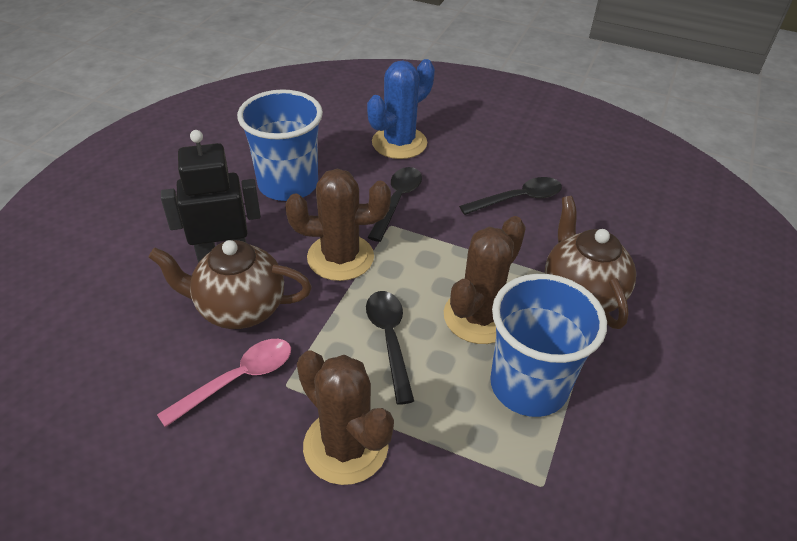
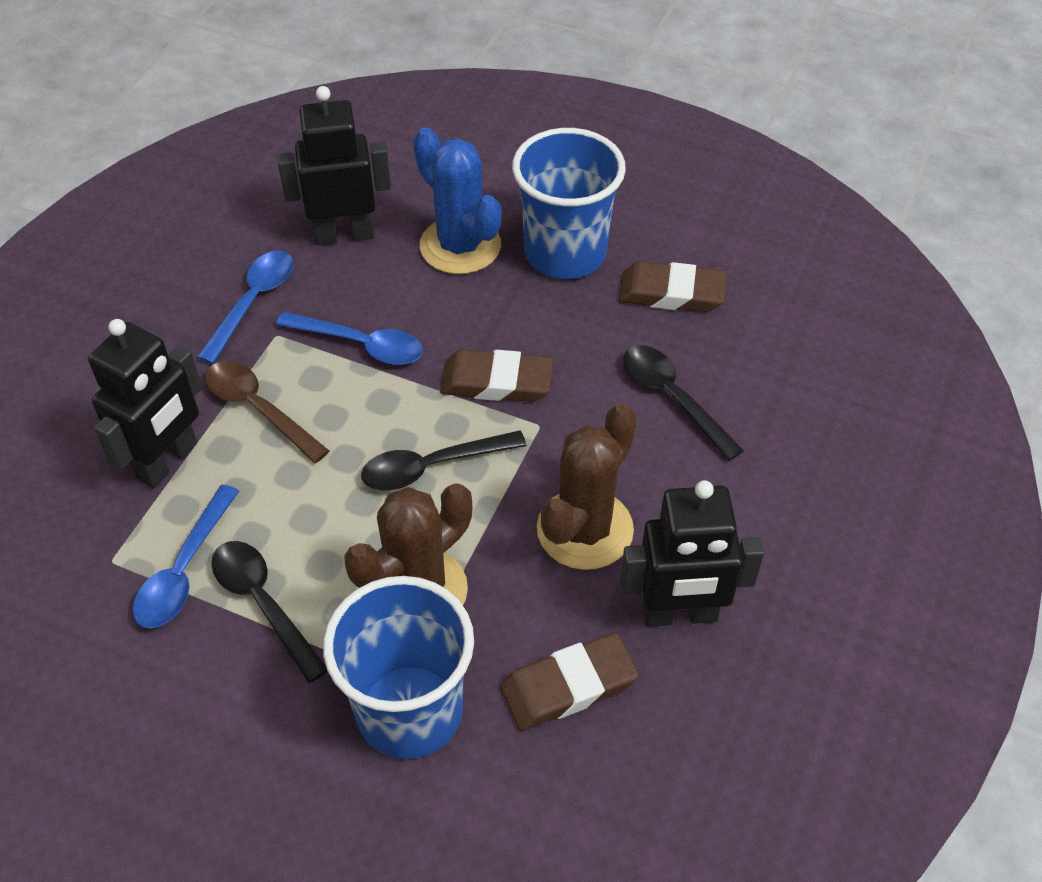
black robot: 1 -> 3
blue spoon: 0 -> 3
brown cactus: 3 -> 2
brown eraser: 0 -> 3
brown spoon: 0 -> 1
brown teapot: 2 -> 0
pink spoon: 1 -> 0

